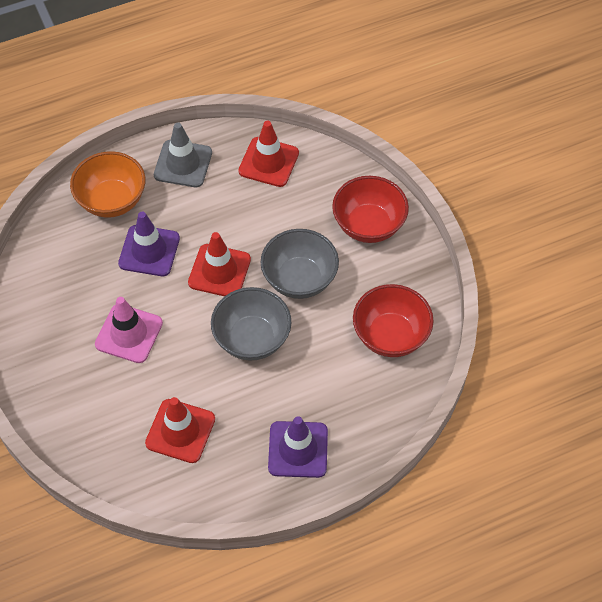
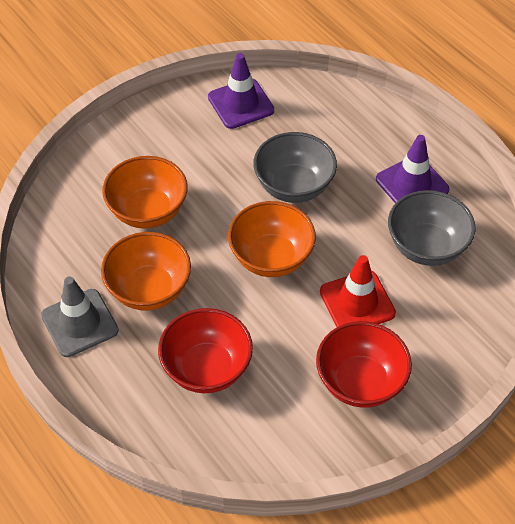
orange bowl: 1 -> 3
pink traffic cone: 1 -> 0
red traffic cone: 3 -> 1

